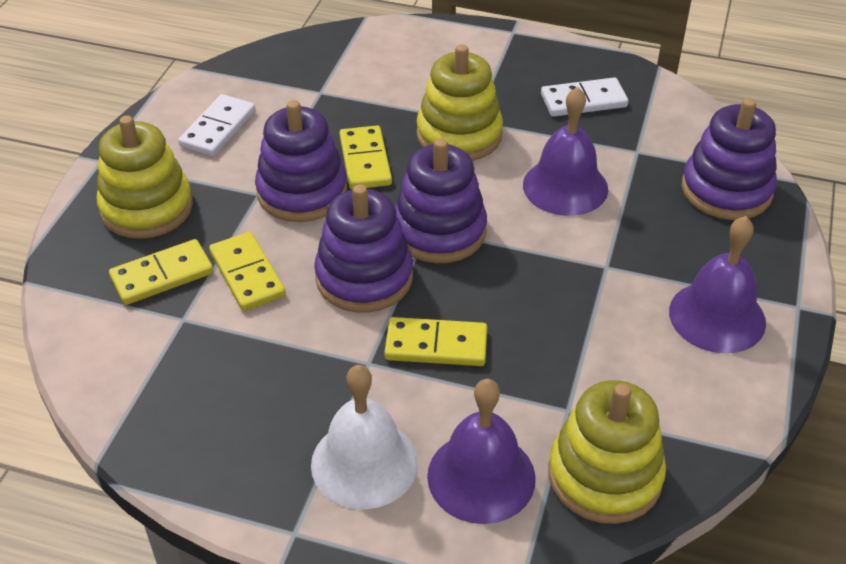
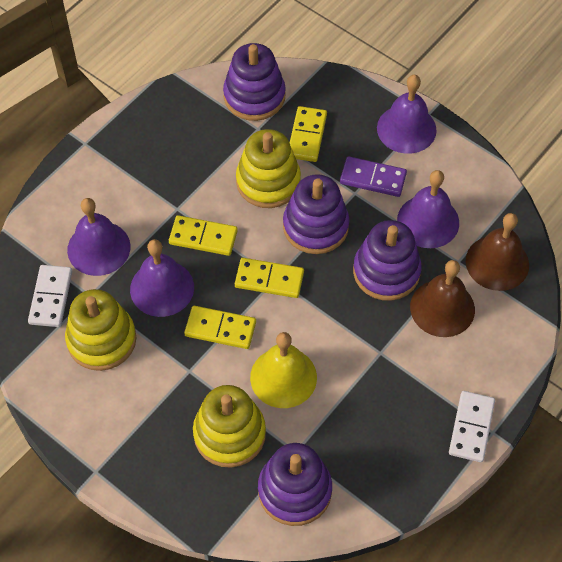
brown bell: 0 -> 2
purple bell: 3 -> 4
purple domino: 0 -> 1
white bell: 1 -> 0
yellow bell: 0 -> 1

